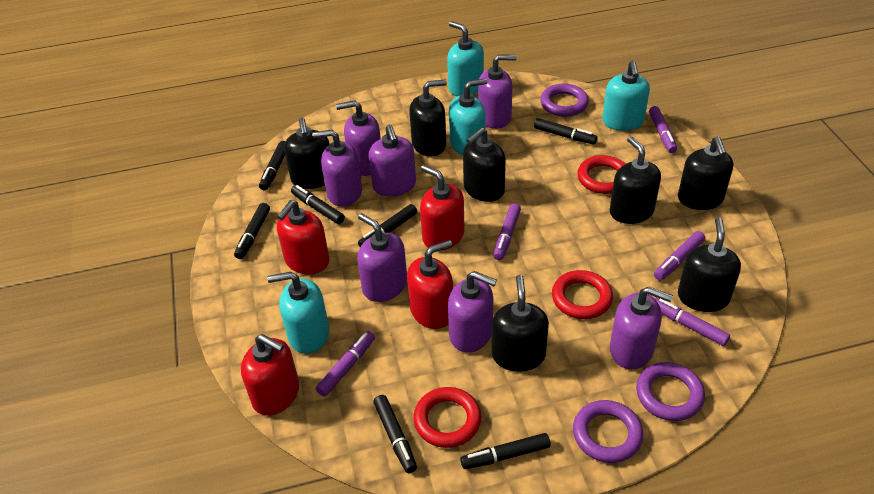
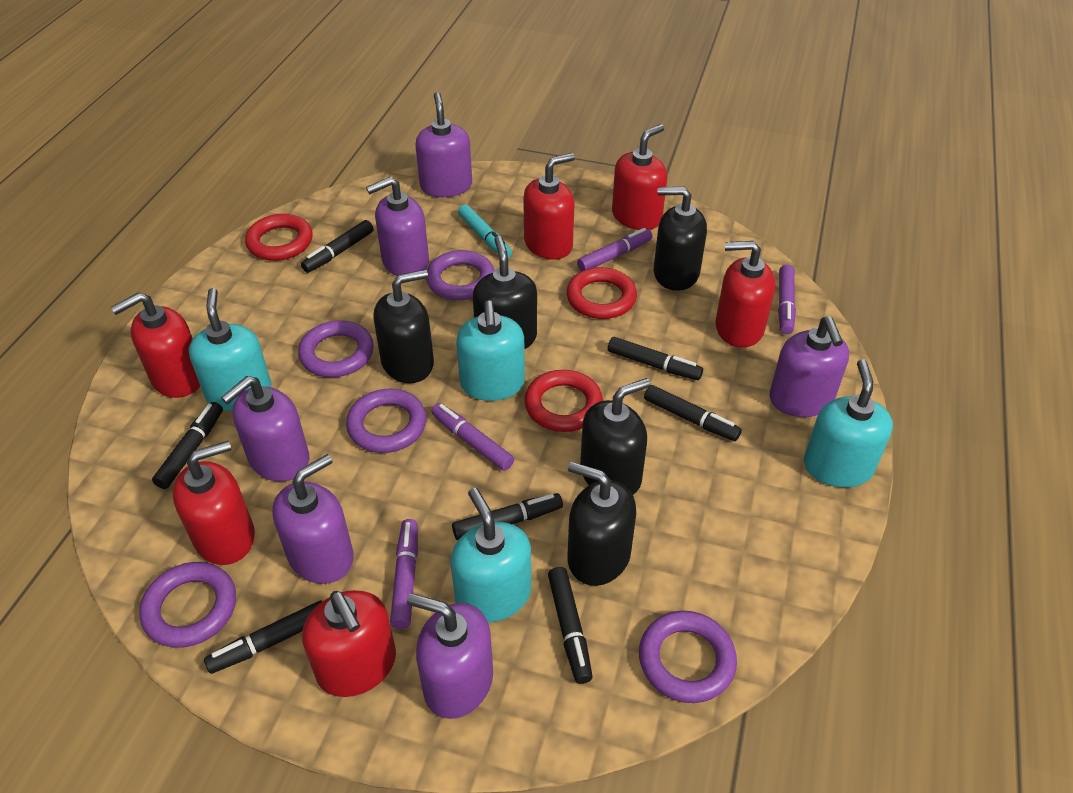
black soap dispenser: 7 -> 5
purple marker: 5 -> 4
purple ring: 3 -> 5
purple soap dispenser: 7 -> 6
red soap dispenser: 4 -> 6
turquoise marker: 0 -> 1

